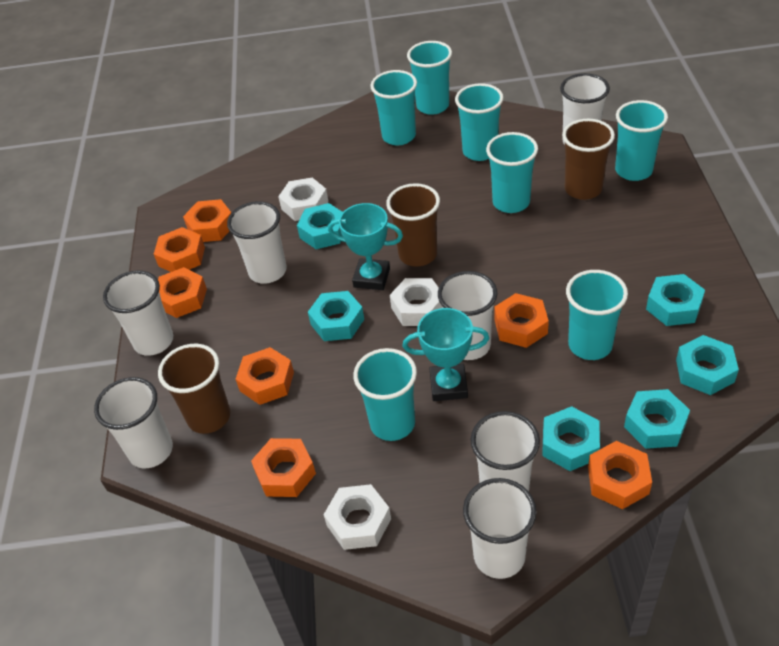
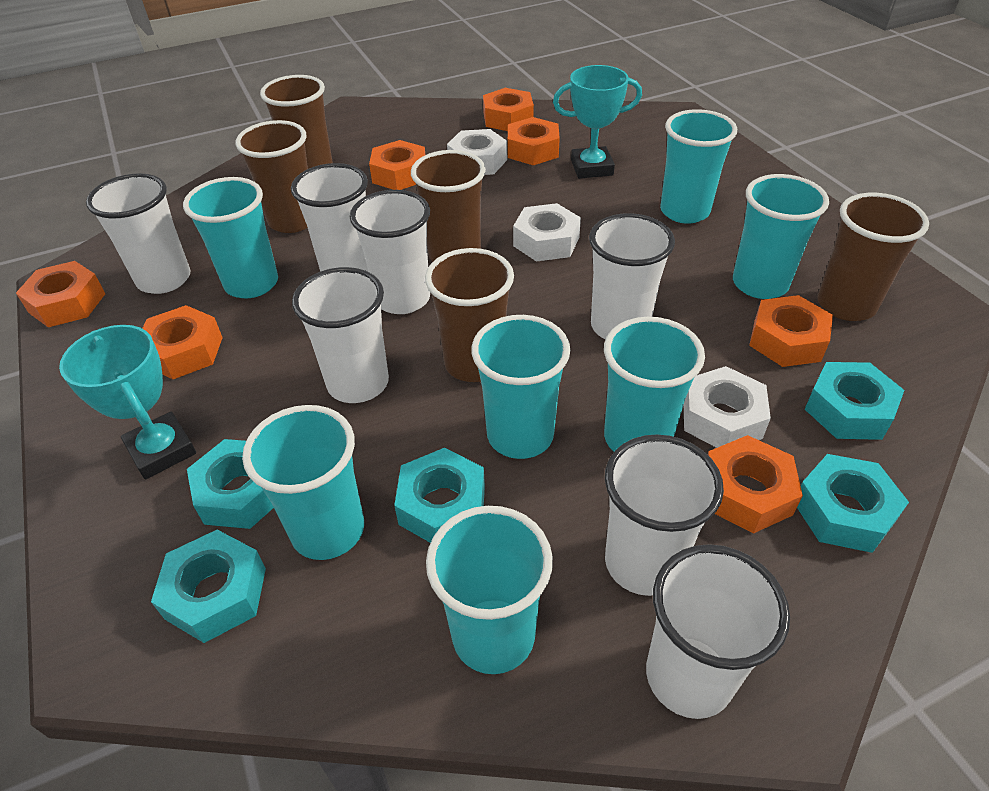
brown cup: 3 -> 5
turquoise nut: 6 -> 5

